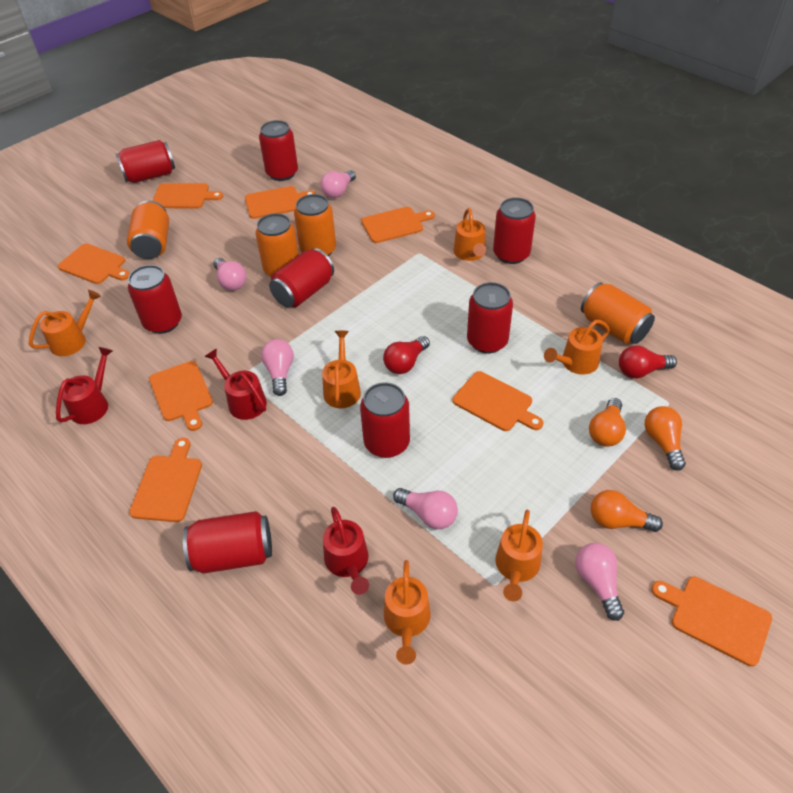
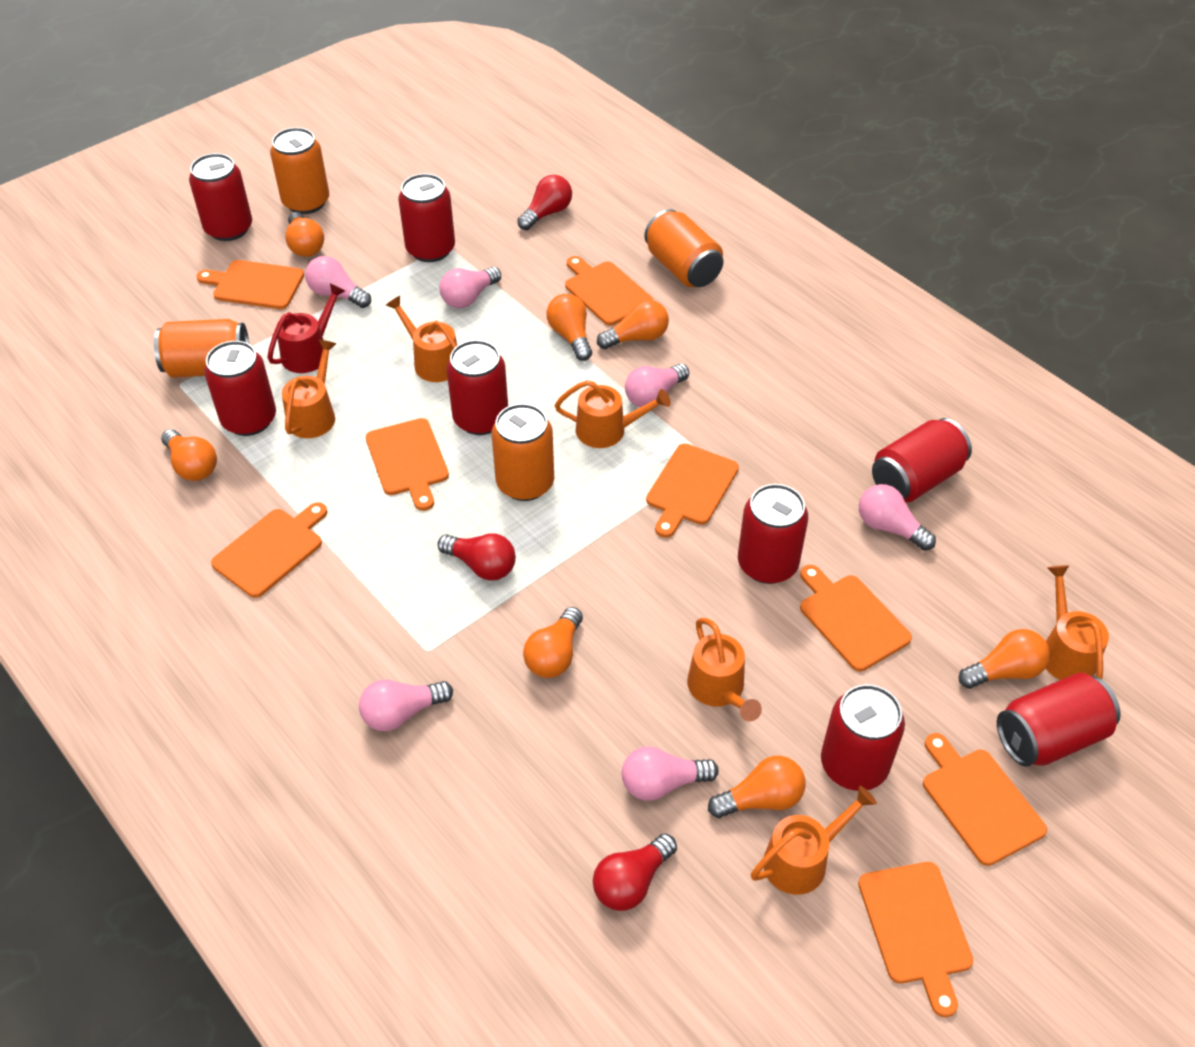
orange light bulb: 3 -> 7
pink light bulb: 5 -> 6
red light bulb: 2 -> 3
red watering can: 3 -> 1

